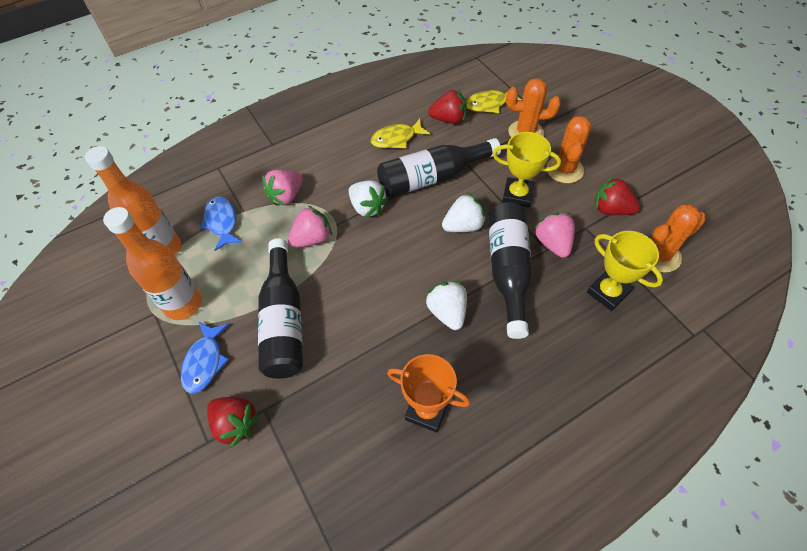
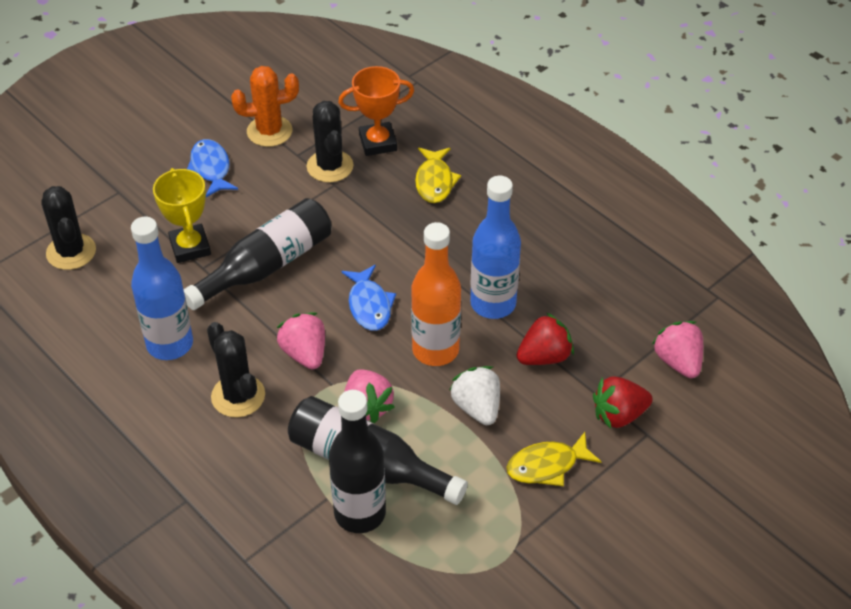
black cactus: 0 -> 3
blue bottle: 0 -> 2
orange bottle: 2 -> 1
orange cactus: 3 -> 1
red strawberry: 3 -> 2
white strawberry: 3 -> 1
yellow trophy: 2 -> 1

